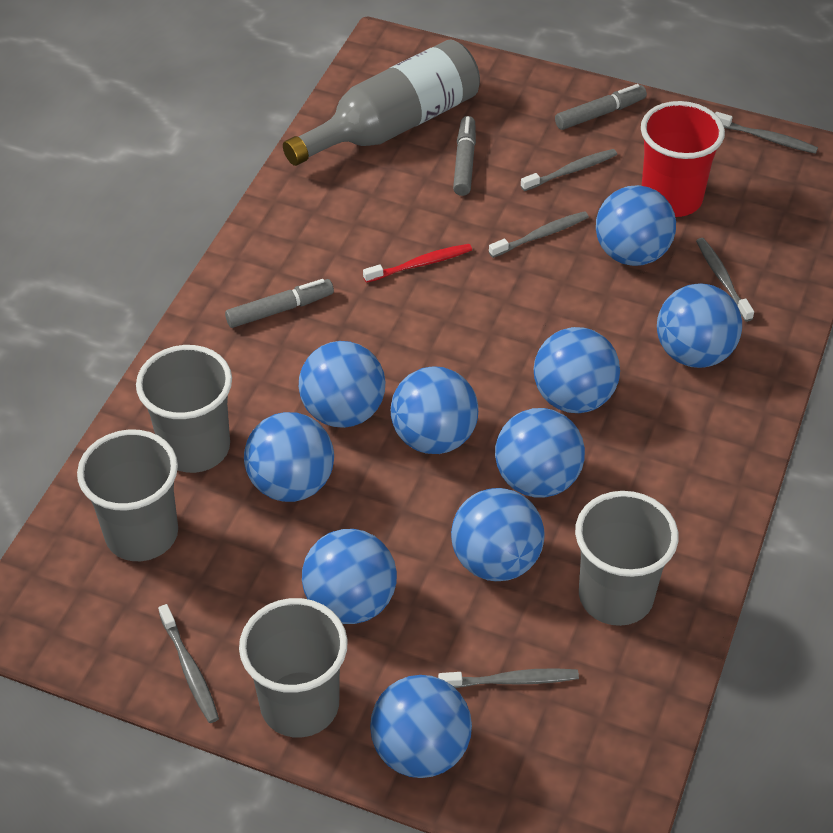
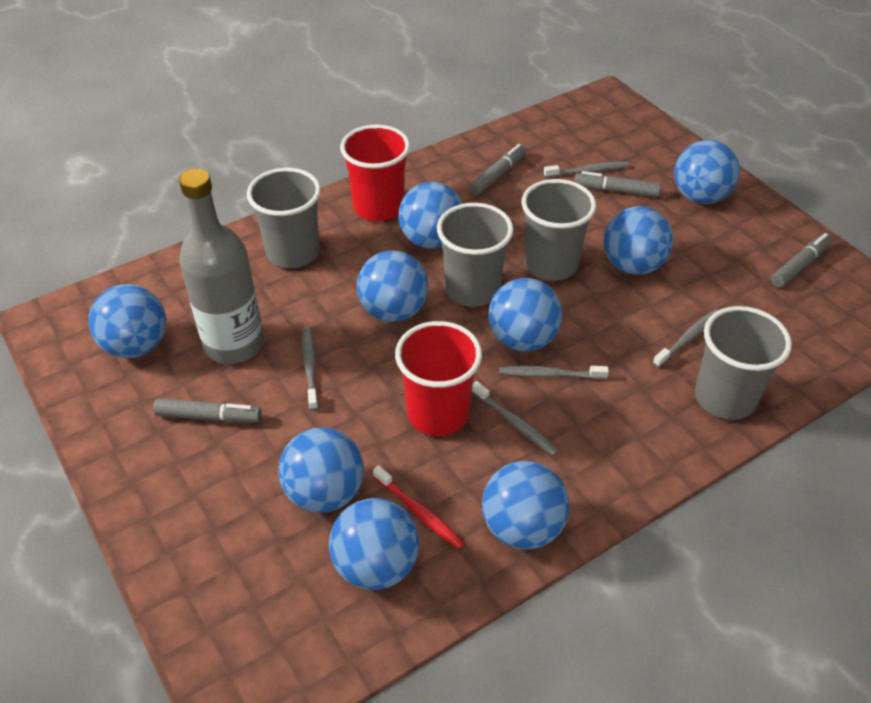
blue ball: 10 -> 9
grey marker: 3 -> 4
grey toothbrush: 6 -> 5
red cup: 1 -> 2

